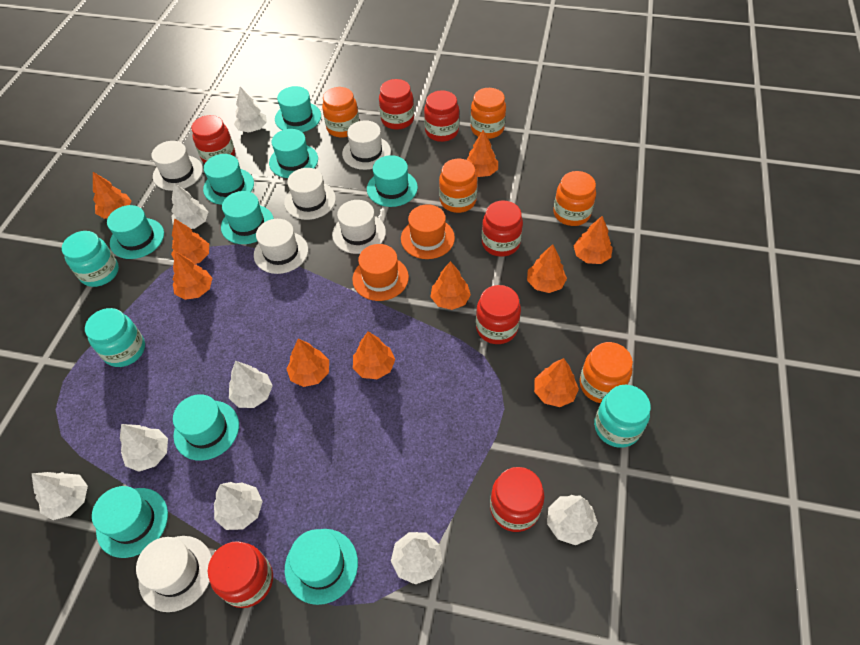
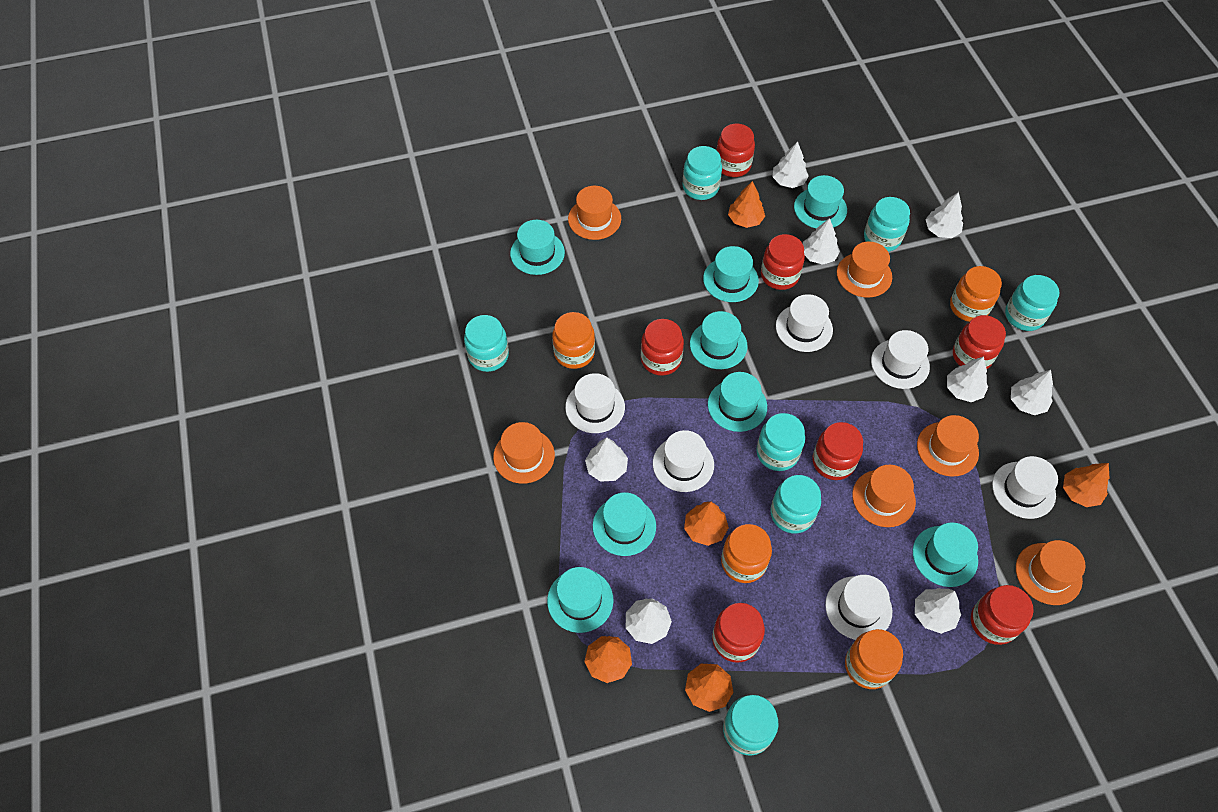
orange hat: 2 -> 6
orange jar: 5 -> 4
orange tree: 10 -> 5
turquoise hat: 9 -> 8
turquoise jar: 3 -> 7

